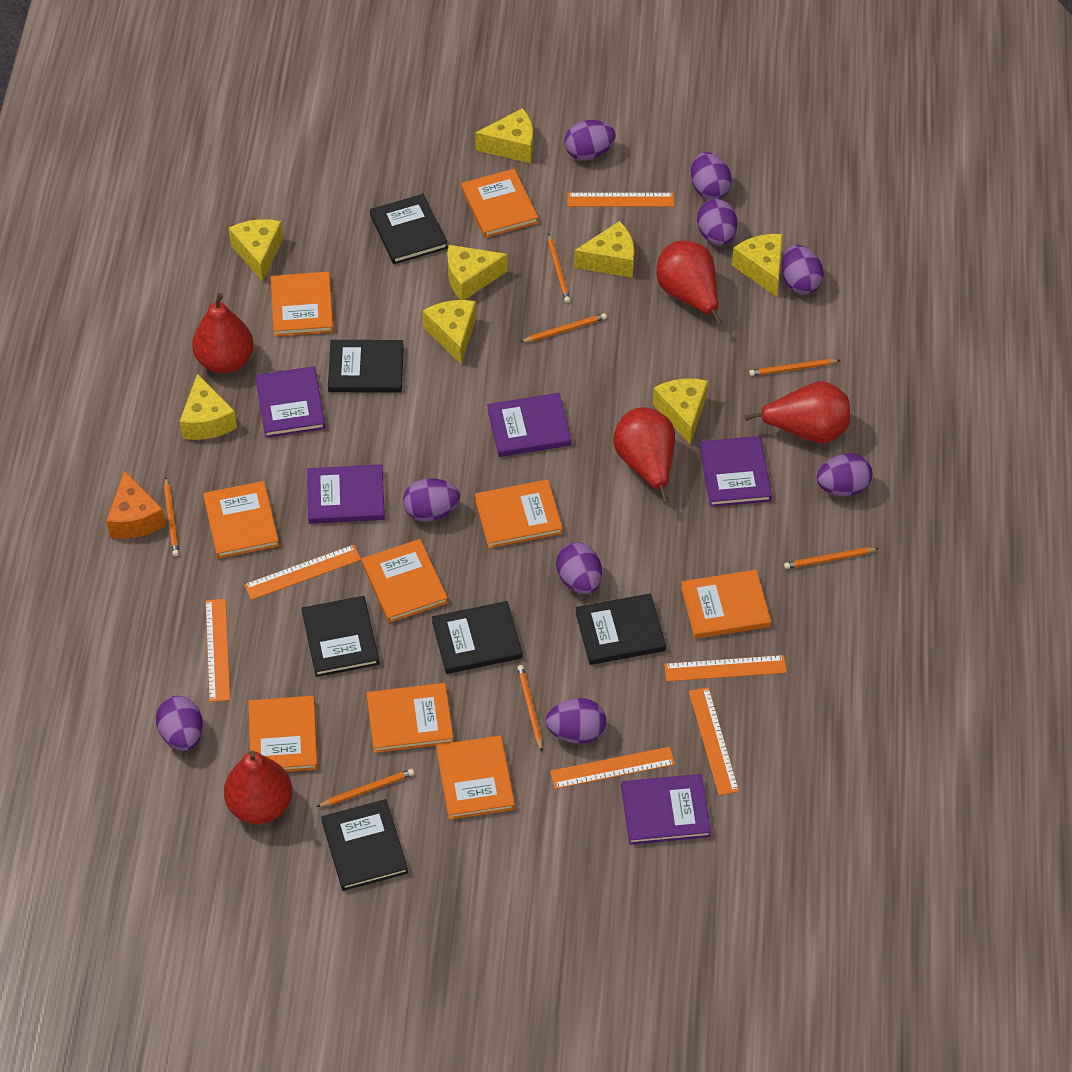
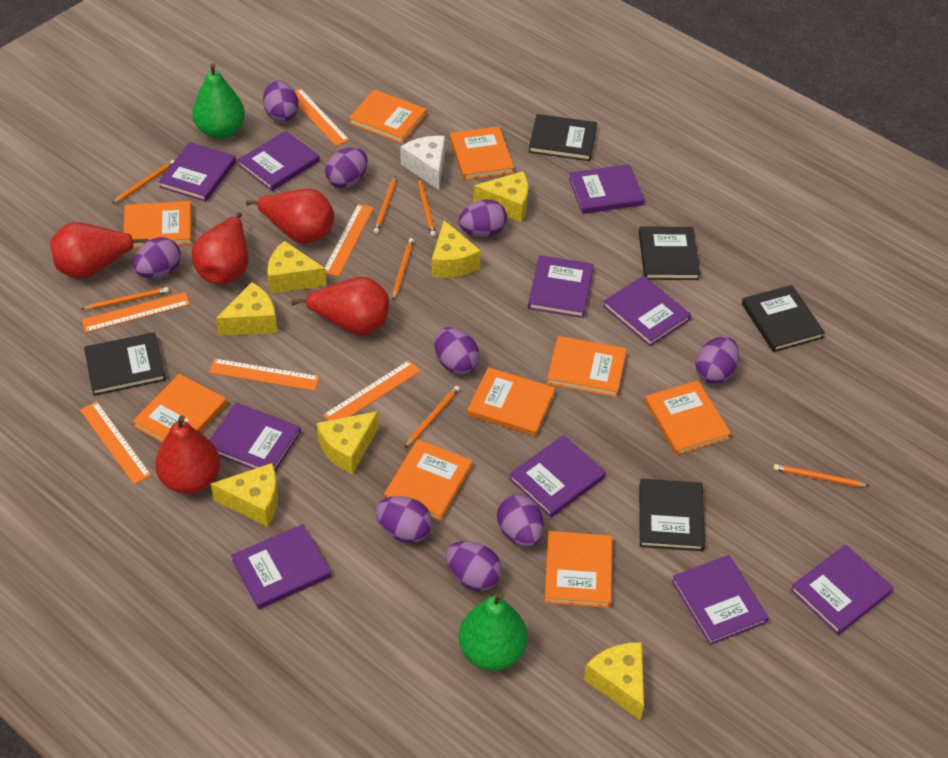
black book: 6 -> 5
green pear: 0 -> 2
orange cheese: 1 -> 0
purple book: 5 -> 10
white cheese: 0 -> 1
yellow cheese: 8 -> 7

